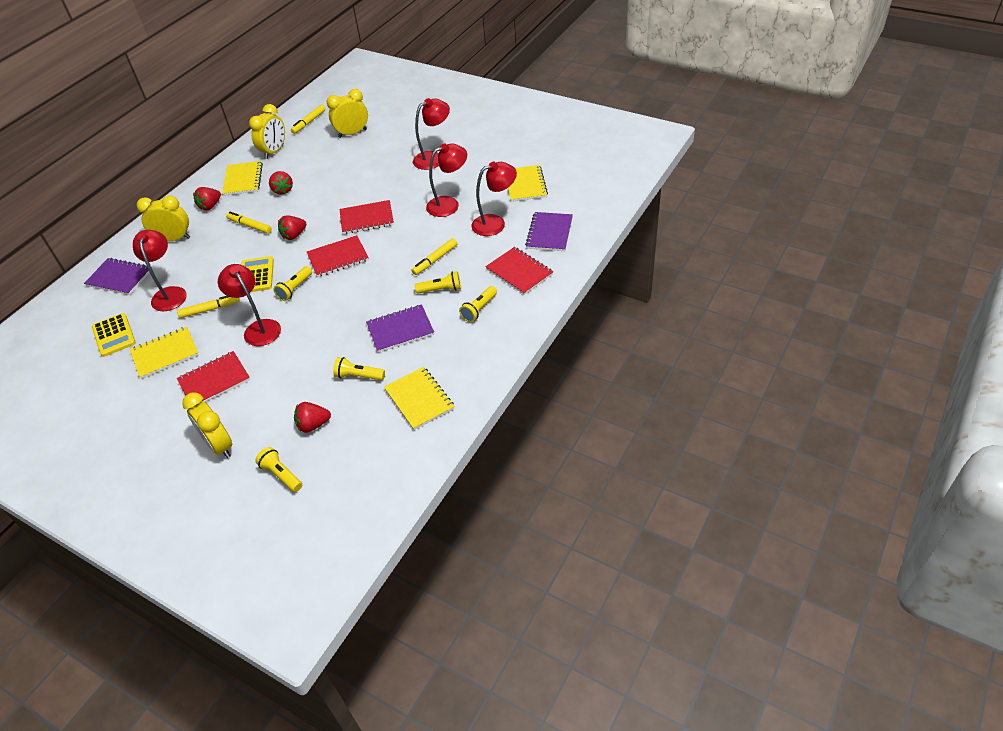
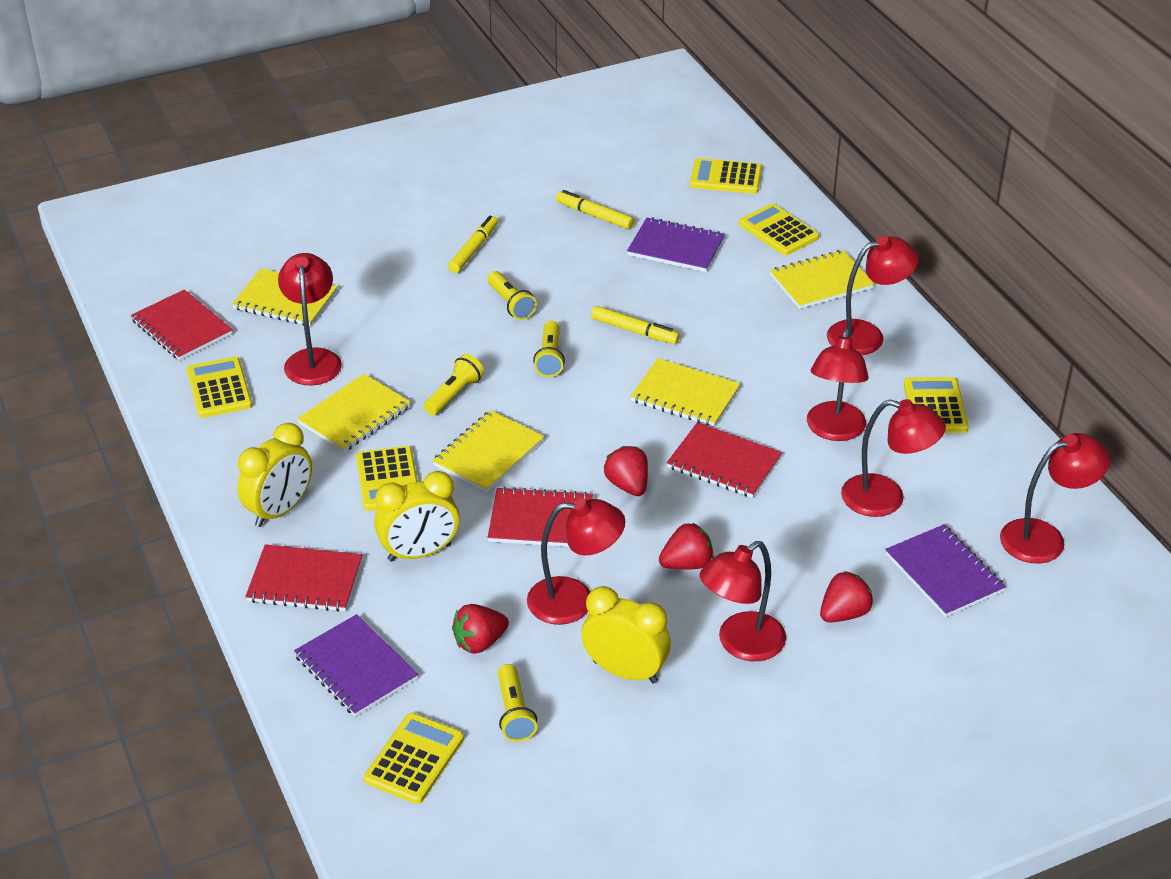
red lamp: 5 -> 7
yellow calculator: 2 -> 6
yellow clock: 4 -> 3
yellow flashlight: 5 -> 4
yellow marker: 4 -> 3
yellow notebook: 4 -> 5

